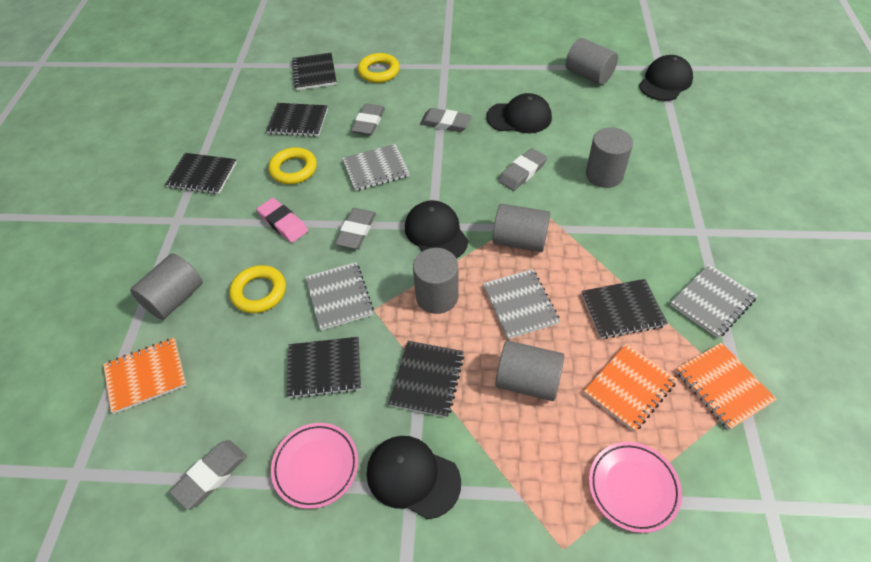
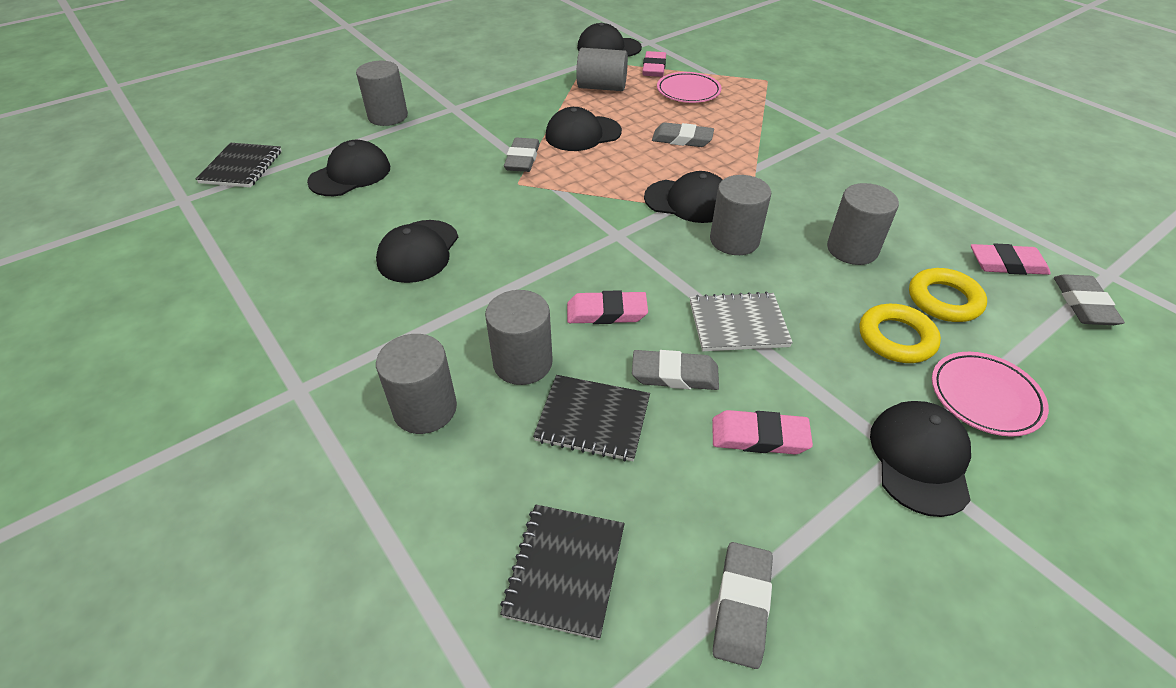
black cap: 4 -> 6
black notebook: 6 -> 3
grey notebook: 4 -> 1
orange notebook: 3 -> 0
pink eraser: 1 -> 4
yellow ring: 3 -> 2

